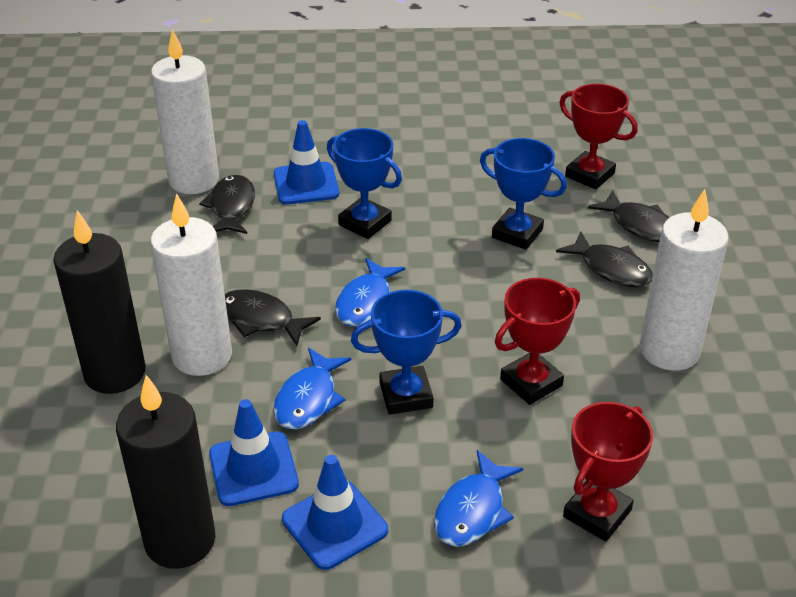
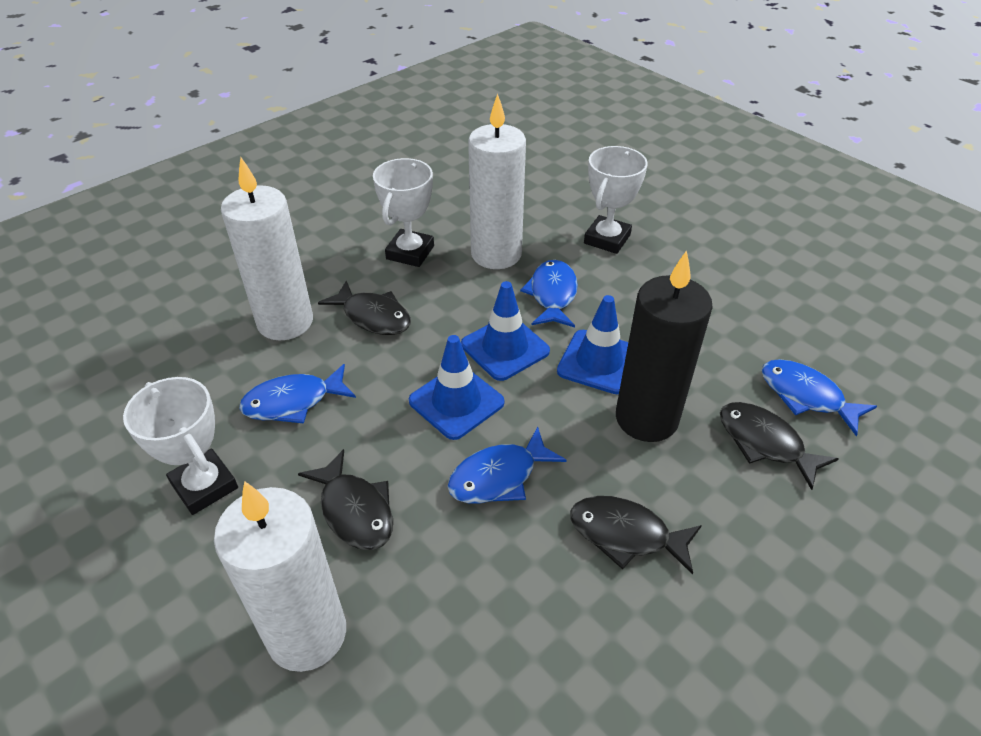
black candle: 2 -> 1
blue fish: 3 -> 4
blue trophy: 3 -> 0
red trophy: 3 -> 0
white trophy: 0 -> 3

